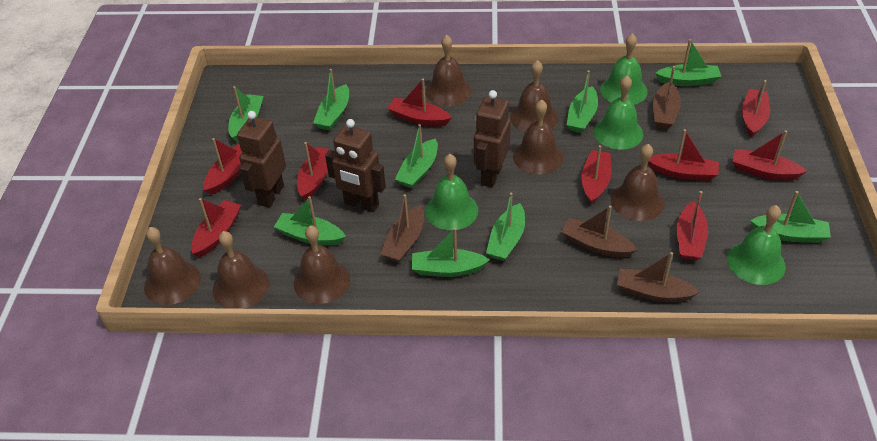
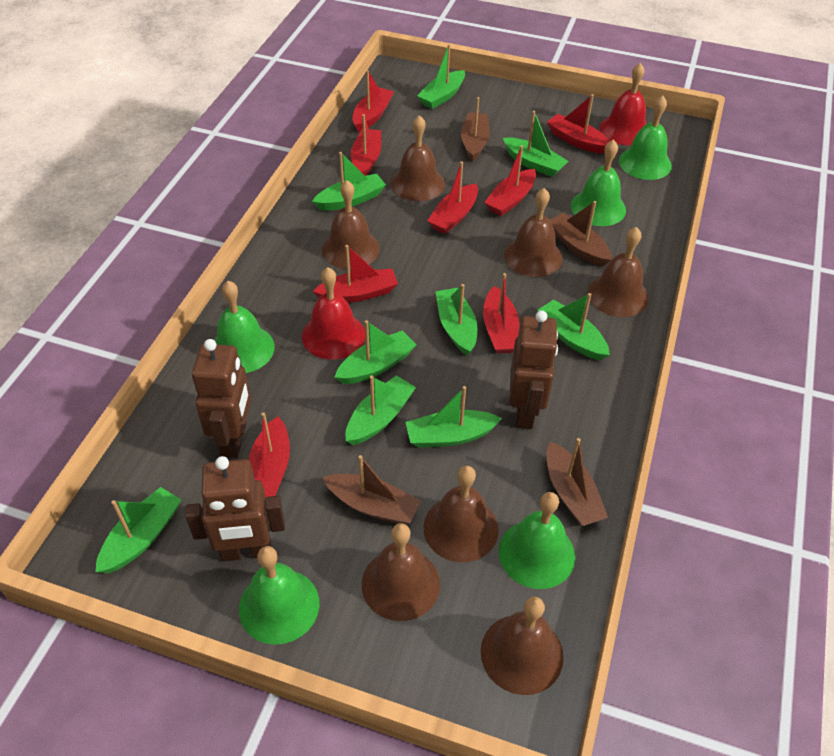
green bell: 4 -> 5
red bell: 0 -> 2
red boat: 9 -> 8

